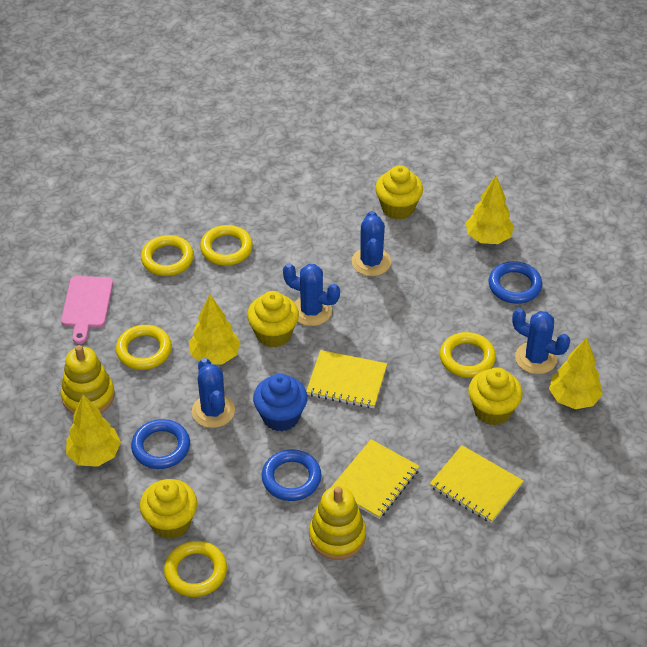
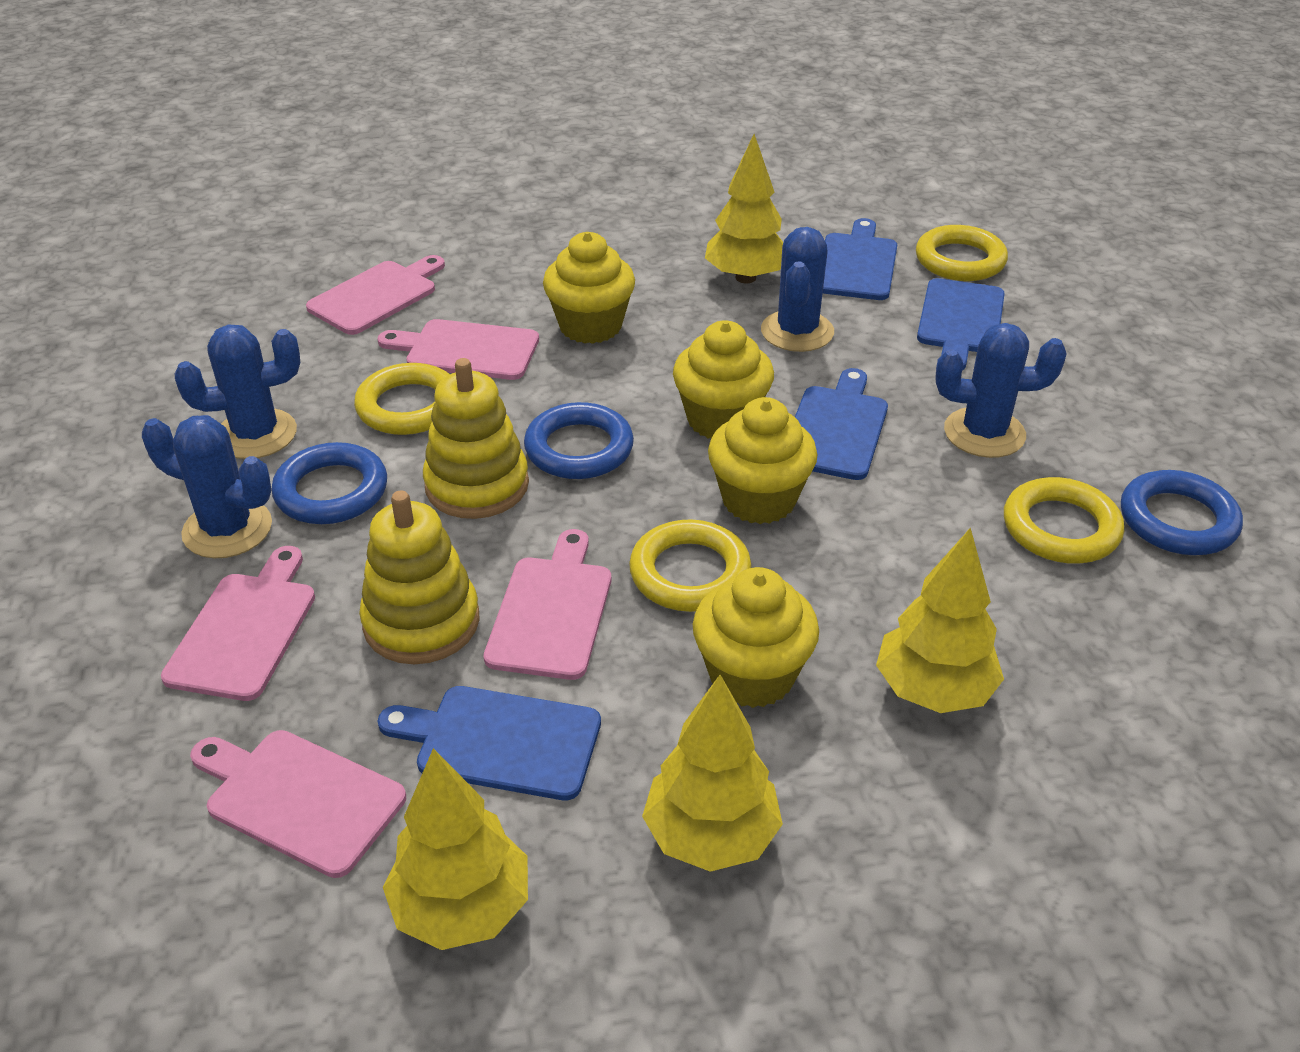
blue cupcake: 1 -> 0
blue cutting board: 0 -> 4
pink cutting board: 1 -> 5
yellow notebook: 3 -> 0
yellow ring: 5 -> 4

